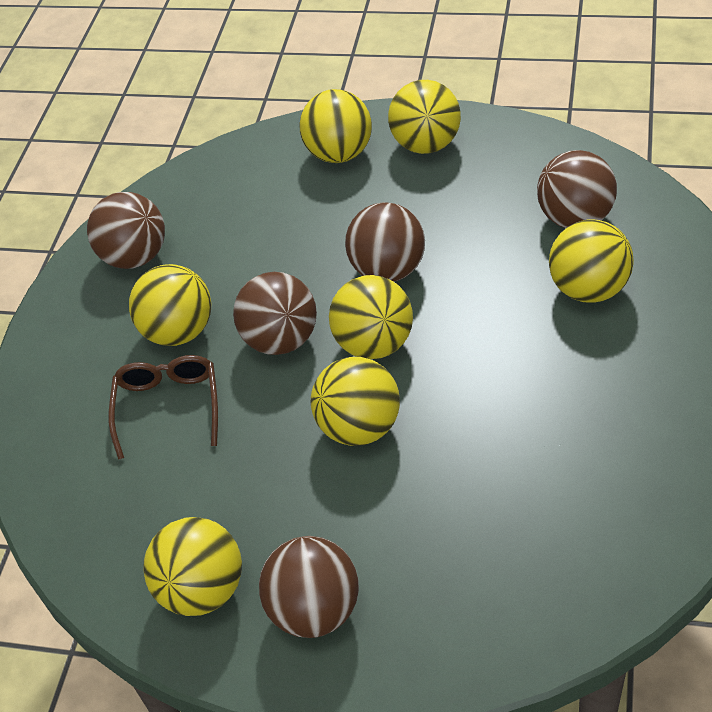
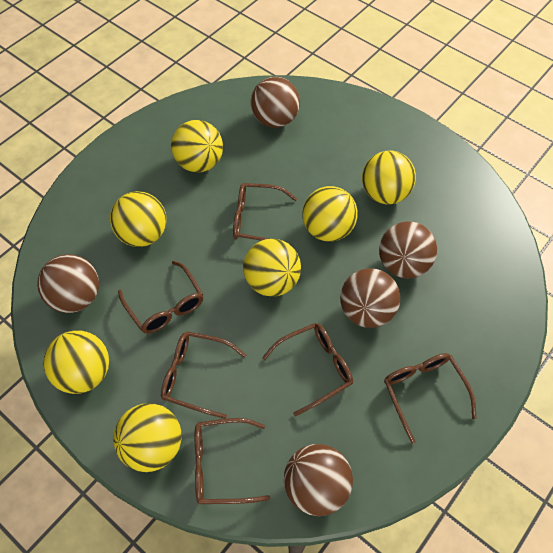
brown glasses: 1 -> 6

